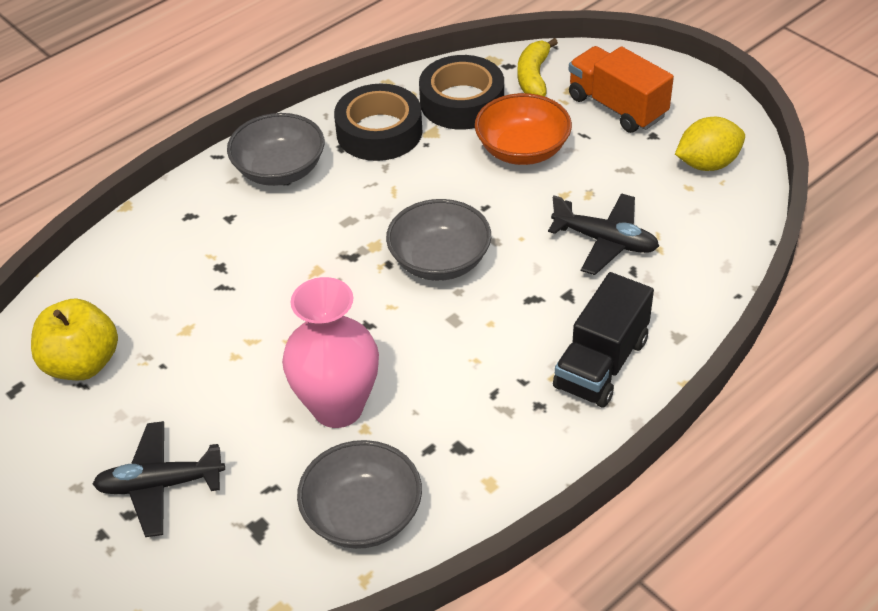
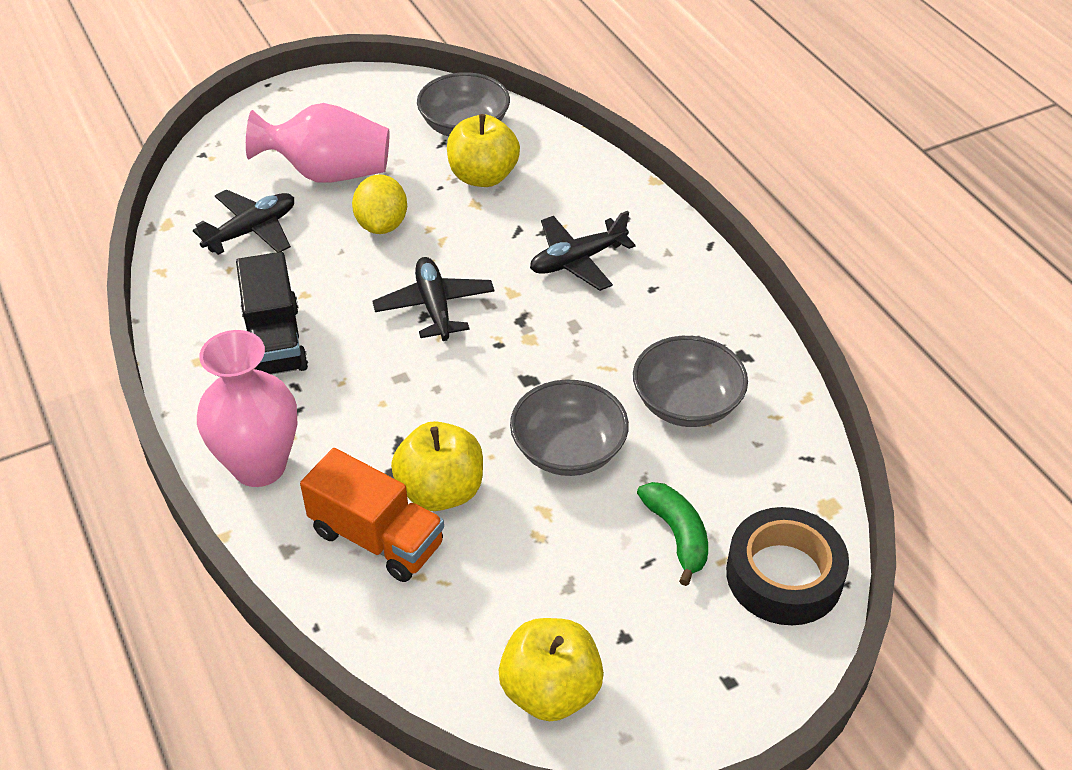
black plane: 2 -> 3
black tape: 2 -> 1
green banana: 0 -> 1
orange bowl: 1 -> 0
pink vase: 1 -> 2
yellow apple: 1 -> 3
yellow banana: 1 -> 0

